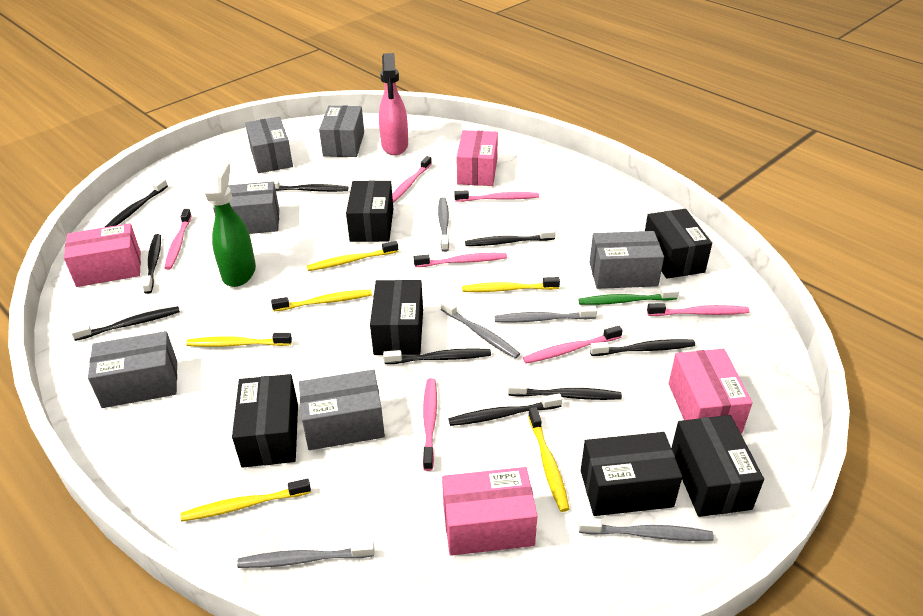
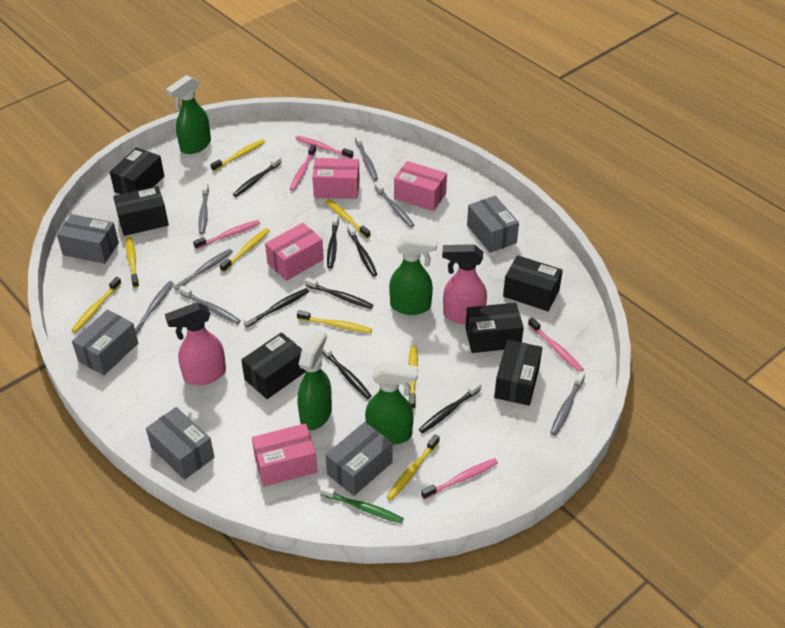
black toothbrush: 9 -> 7
green spray bottle: 1 -> 4
grey box: 6 -> 5
grey toothbrush: 5 -> 7
pink spray bottle: 1 -> 2
pink toothbrush: 7 -> 5
yellow toothbrush: 6 -> 8

